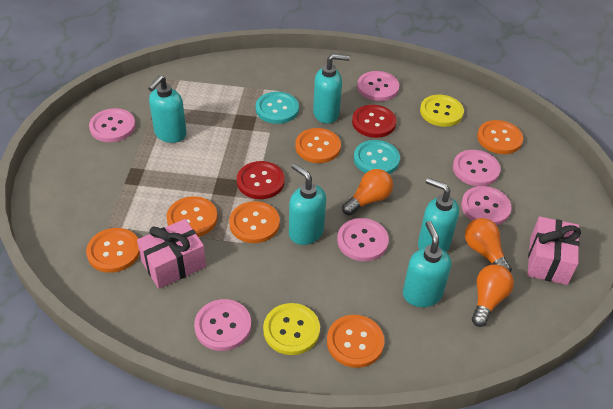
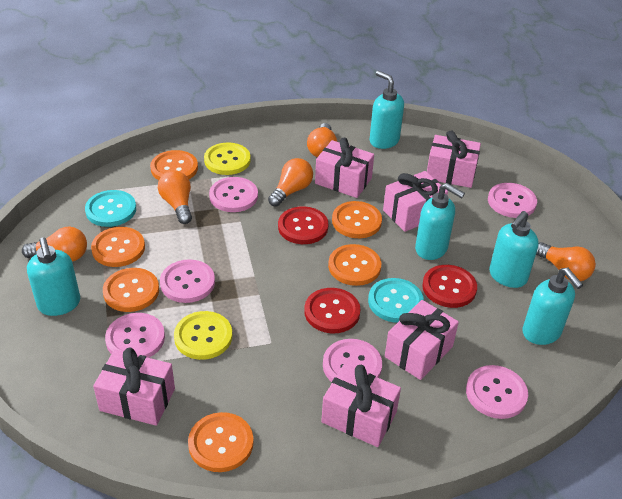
orange light bulb: 3 -> 5
pink gift: 2 -> 6
red button: 2 -> 3

